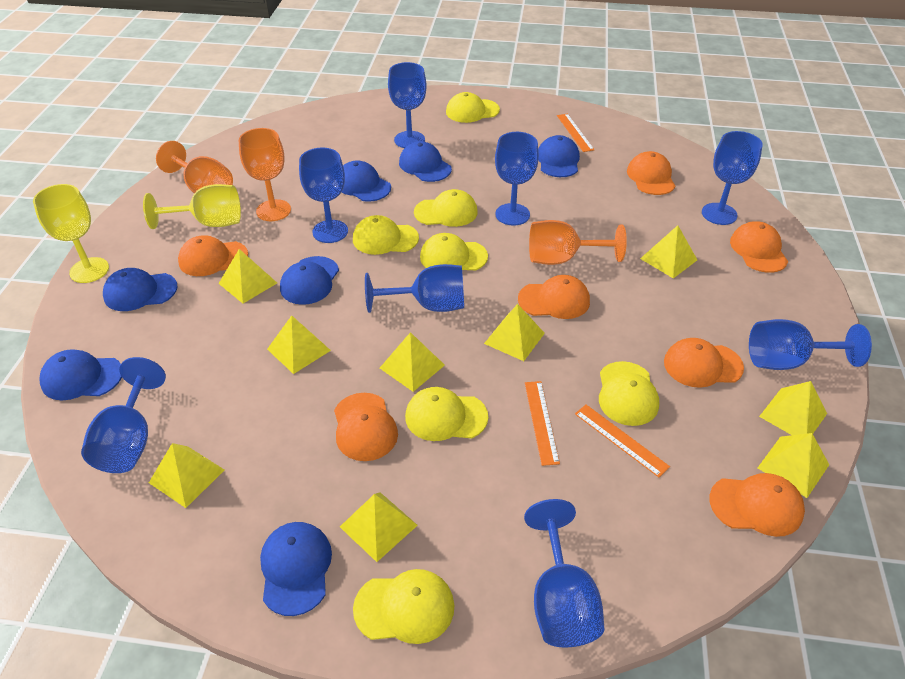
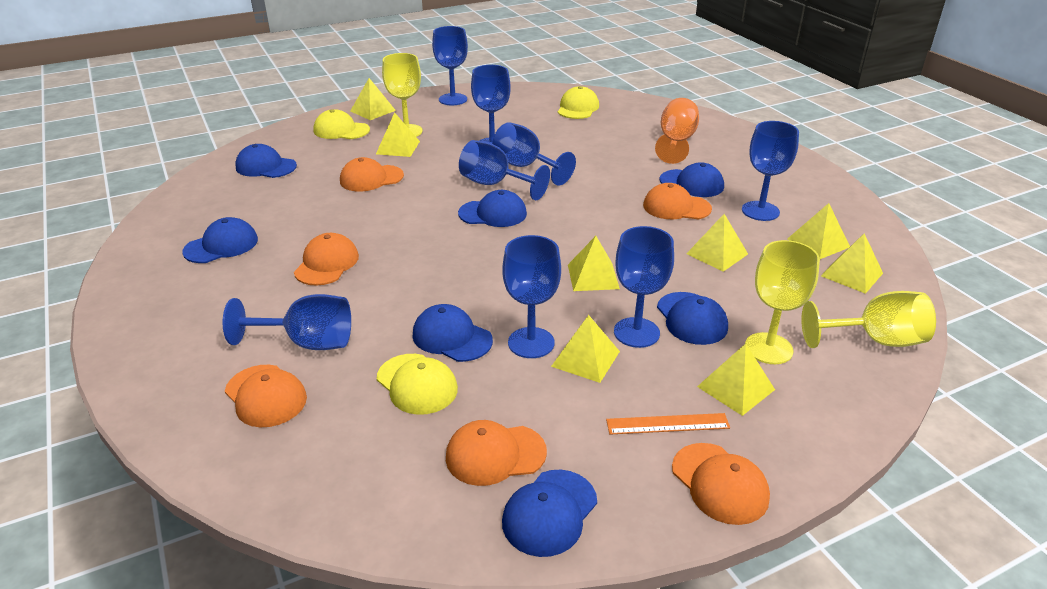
orange cap: 7 -> 6
orange goblet: 3 -> 1
orange ruler: 3 -> 1
yellow cap: 7 -> 3
yellow goblet: 2 -> 3
yellow pyramid: 9 -> 8

